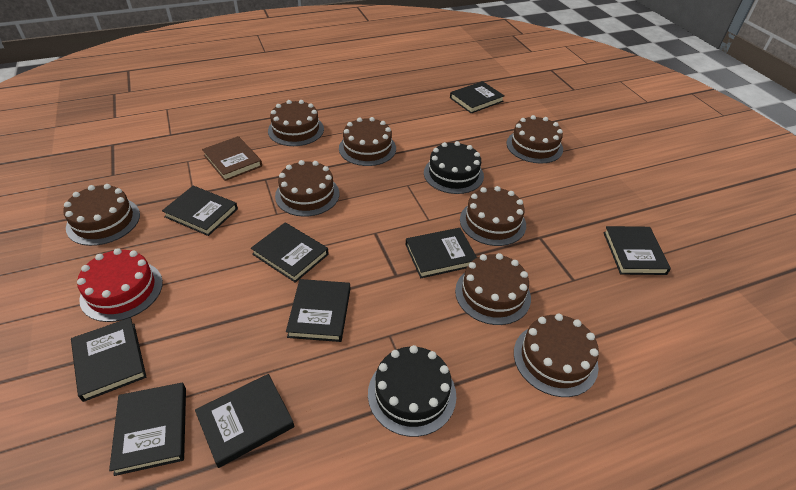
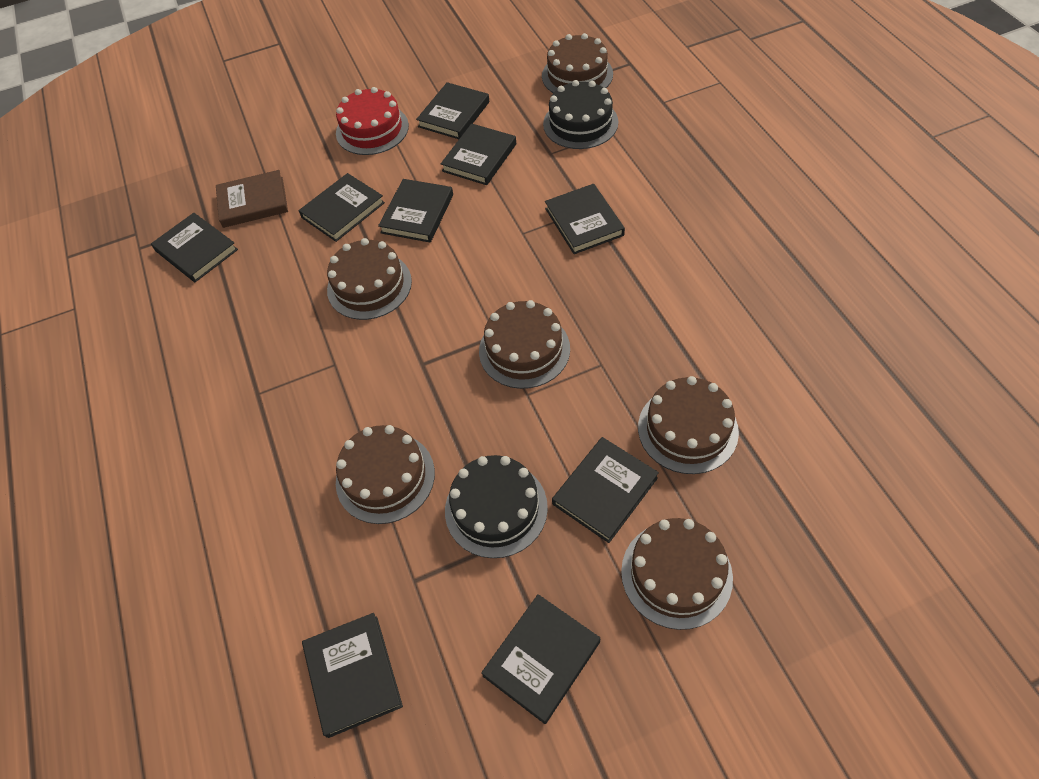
brown cake: 8 -> 6

